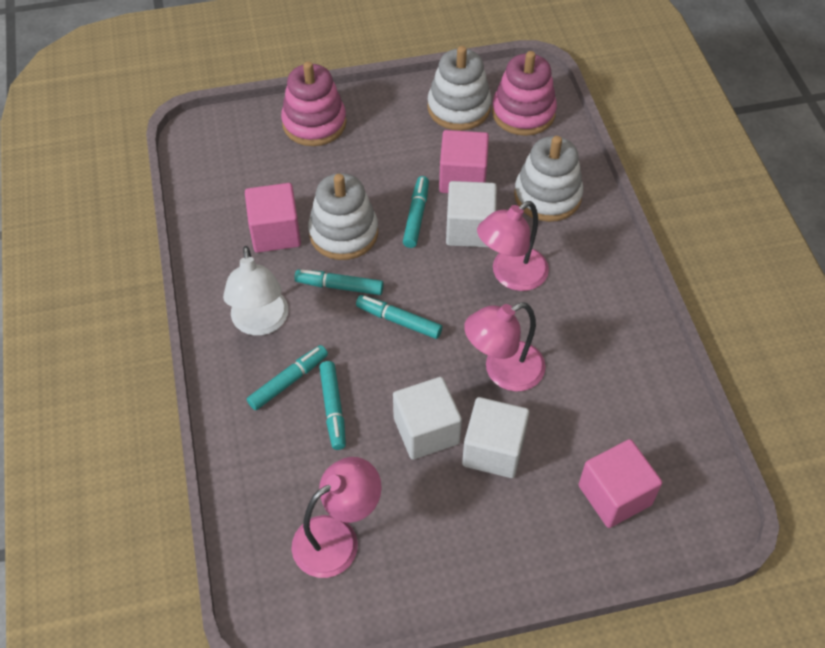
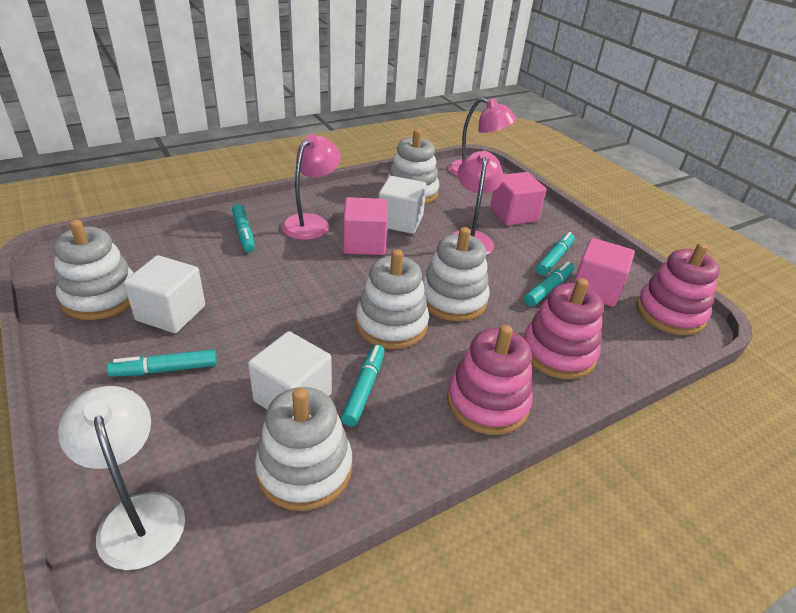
pink stacking toy: 2 -> 3
white stacking toy: 3 -> 5

